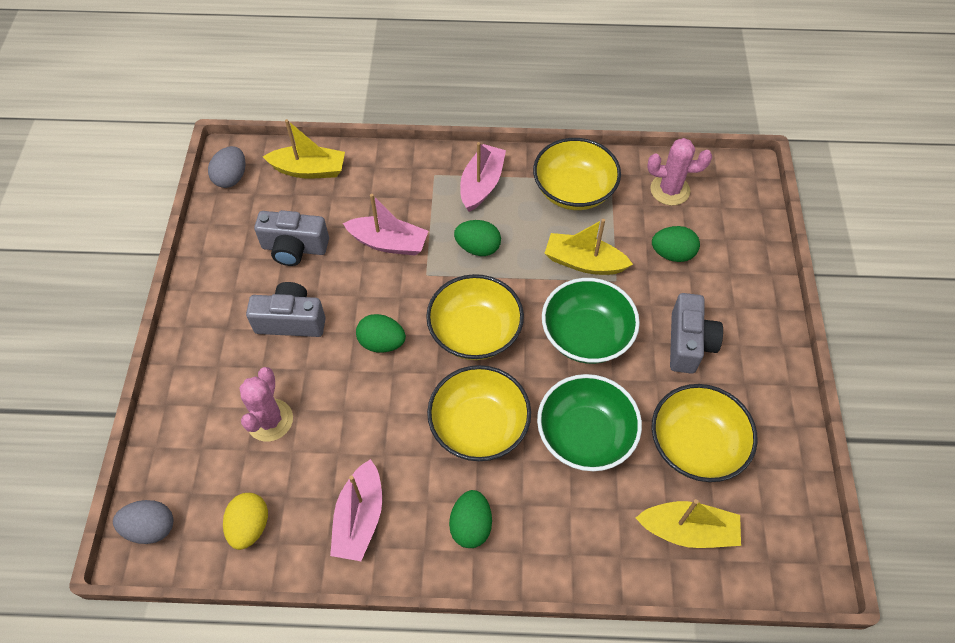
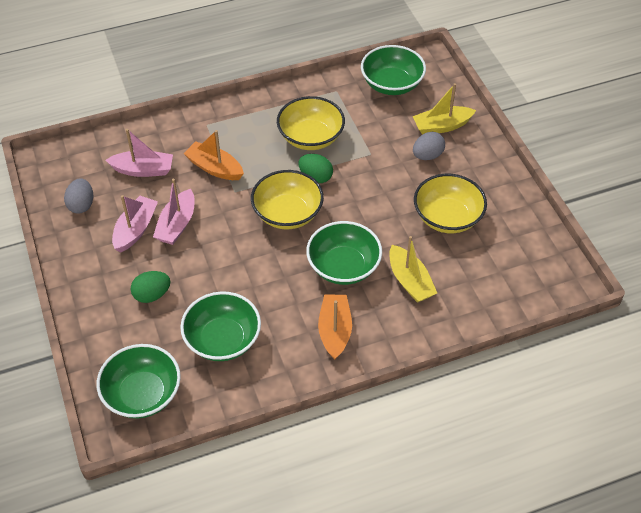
green bowl: 2 -> 4
green egg: 4 -> 2
grey camera: 3 -> 0
orange boat: 0 -> 2
pink cactus: 2 -> 0
yellow boat: 3 -> 2
yellow bowl: 4 -> 3
yellow egg: 1 -> 0

